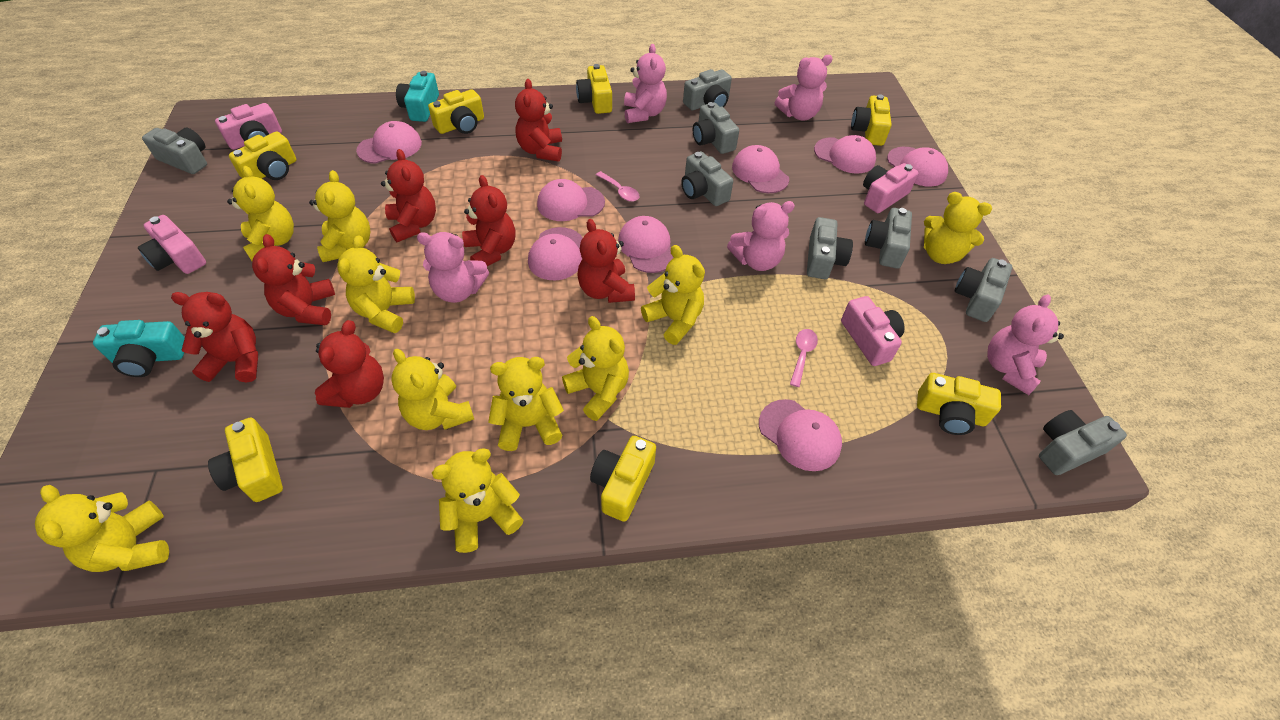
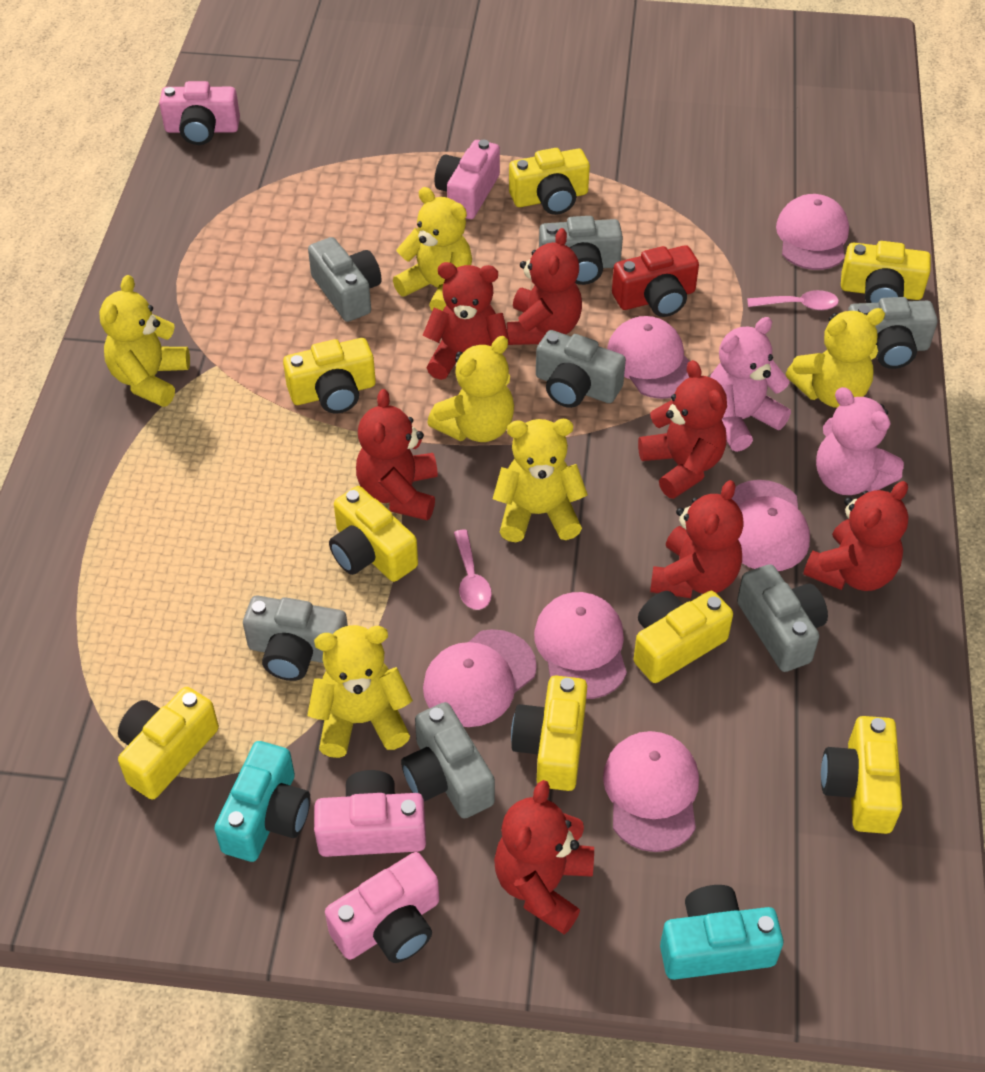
grey camera: 8 -> 7
pink cap: 8 -> 6
pink teddy bear: 5 -> 2
red camera: 0 -> 1
yellow camera: 7 -> 8
yellow teddy bear: 10 -> 6

